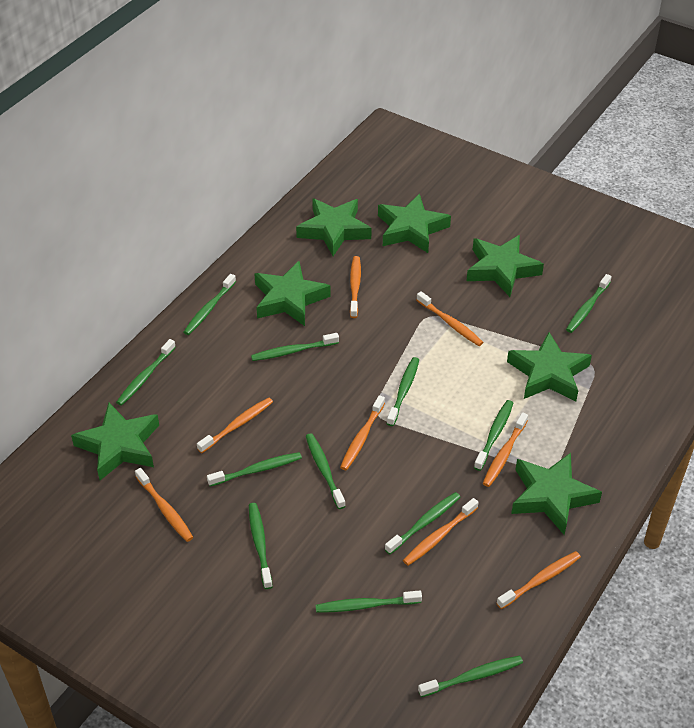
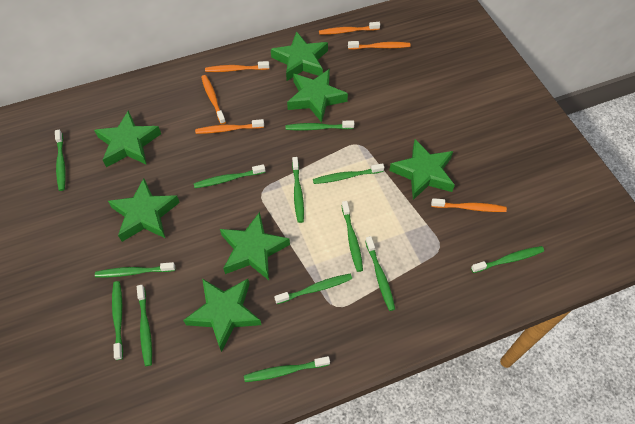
green toothbrush: 12 -> 13
orange toothbrush: 8 -> 6

